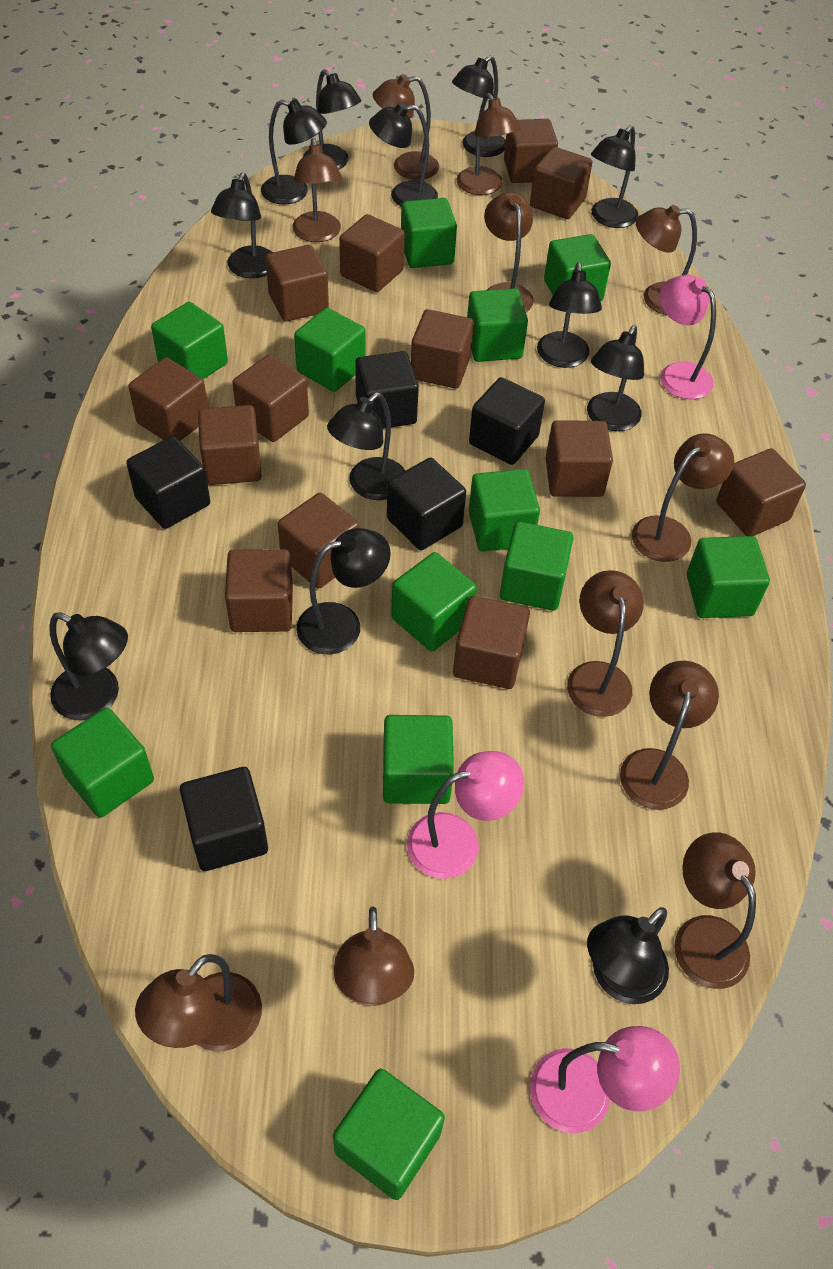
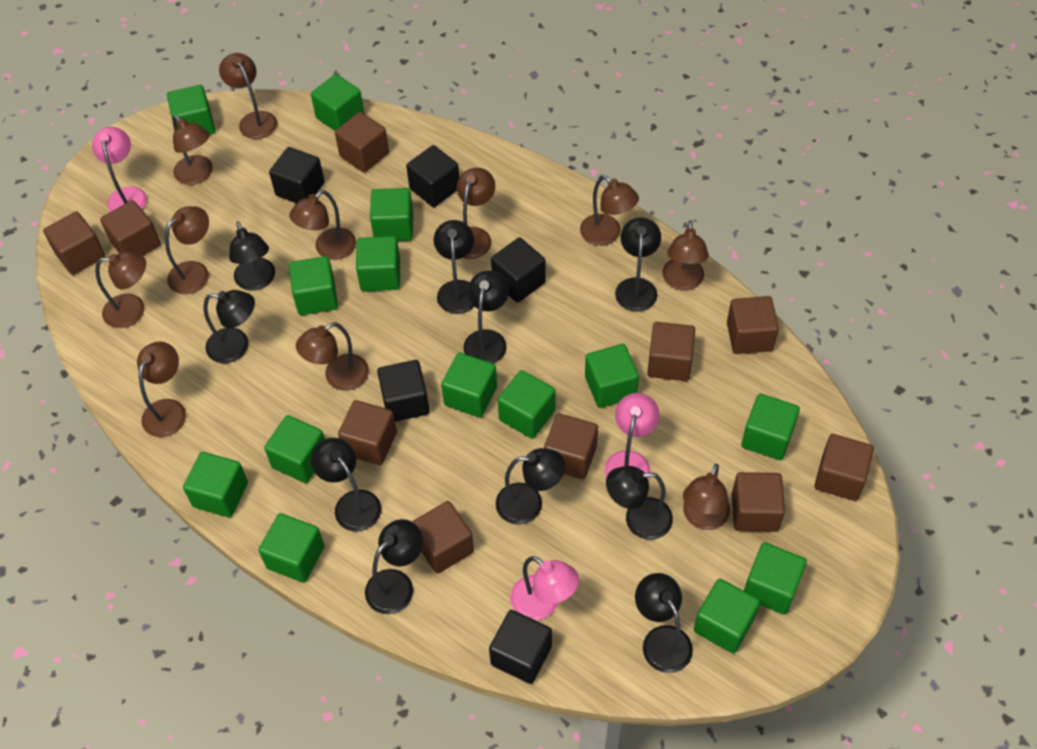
black lamp: 12 -> 10
brown cube: 13 -> 10
green cube: 12 -> 14

